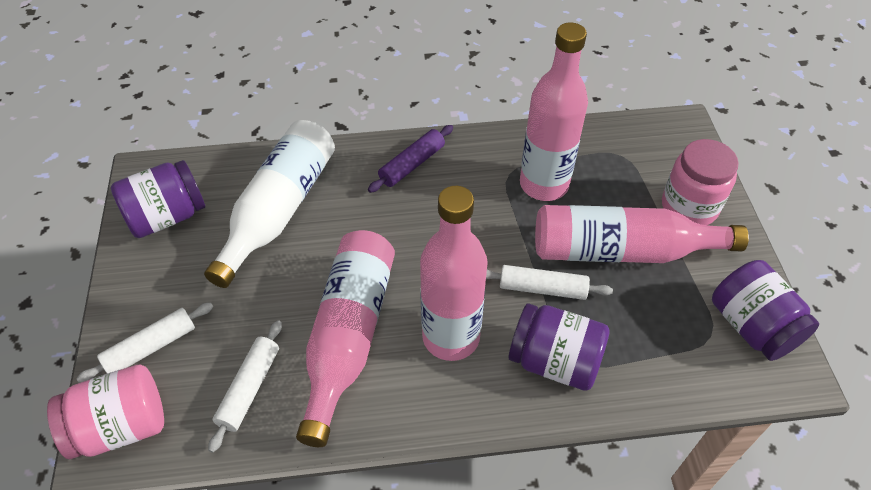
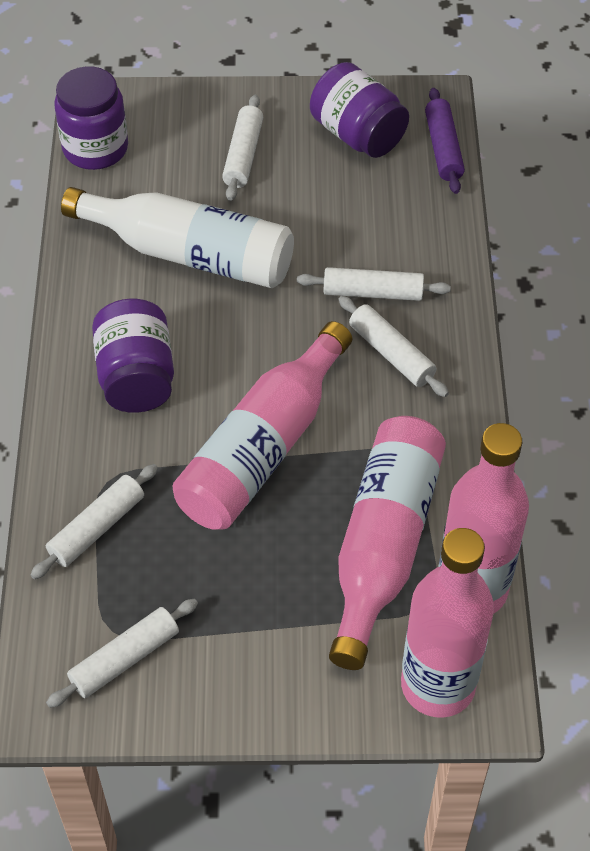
pink jar: 2 -> 0
white rolling pin: 3 -> 5

